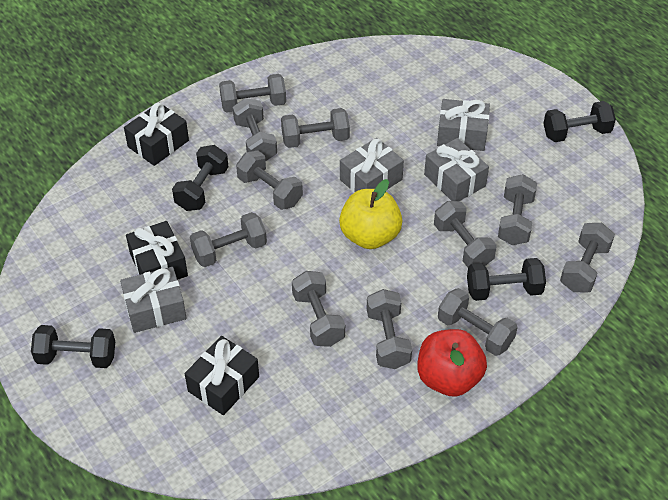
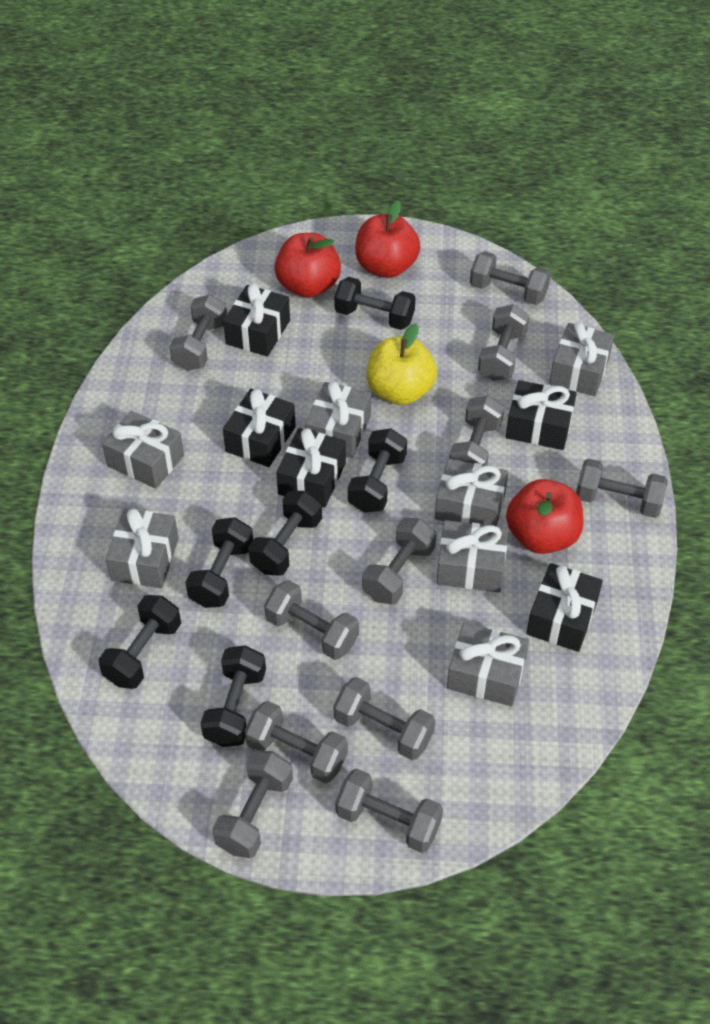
black dumbbell: 4 -> 6
black gift: 3 -> 5
grey gift: 4 -> 7
red apple: 1 -> 3

